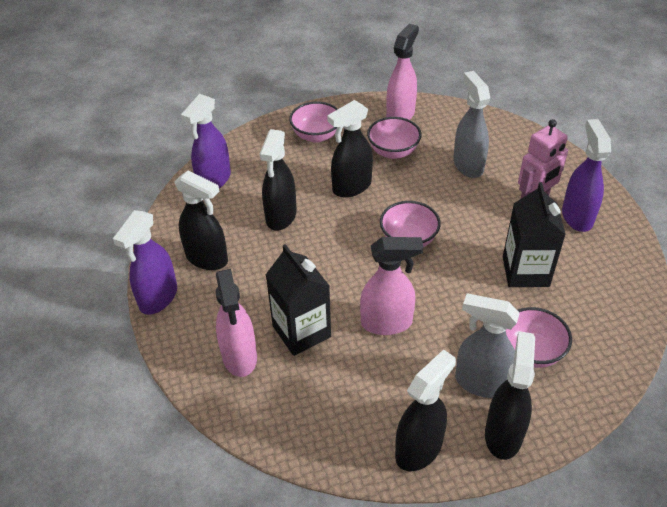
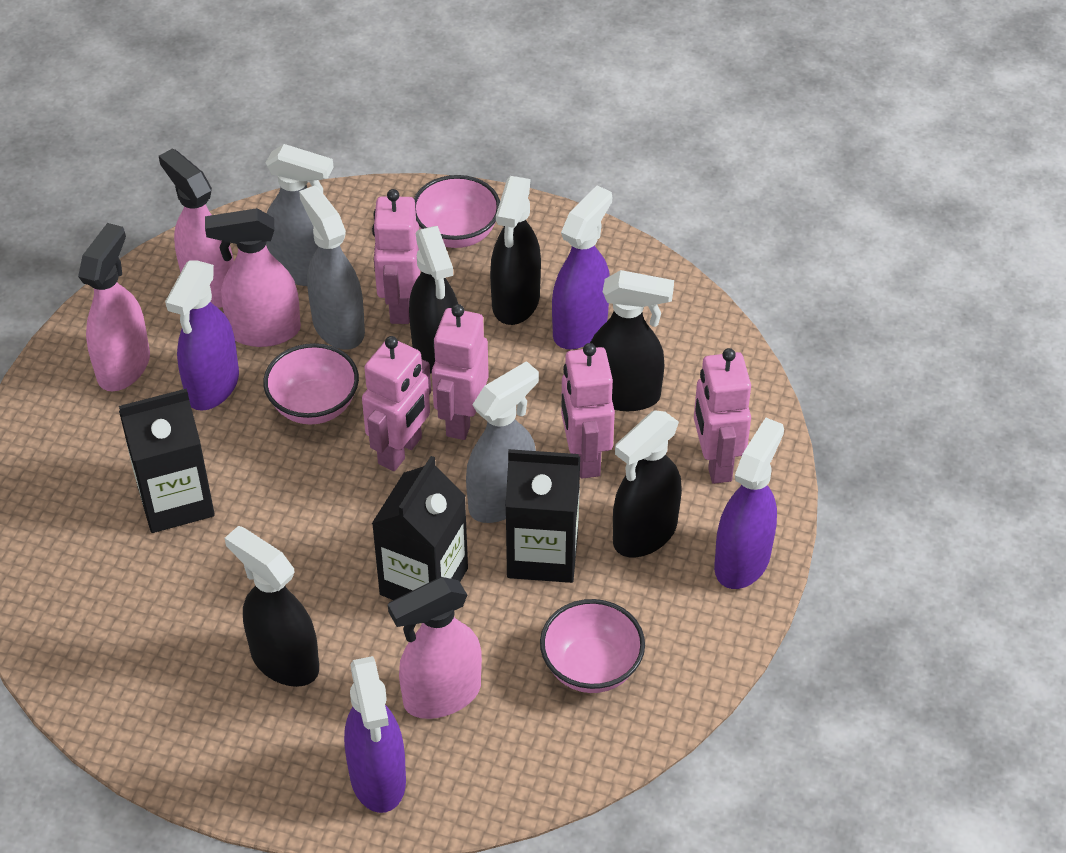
black carton: 2 -> 3
grey spray bottle: 2 -> 3
pink bowl: 4 -> 3
pink robot: 1 -> 5
pink spray bottle: 3 -> 4
purple spray bottle: 3 -> 4

